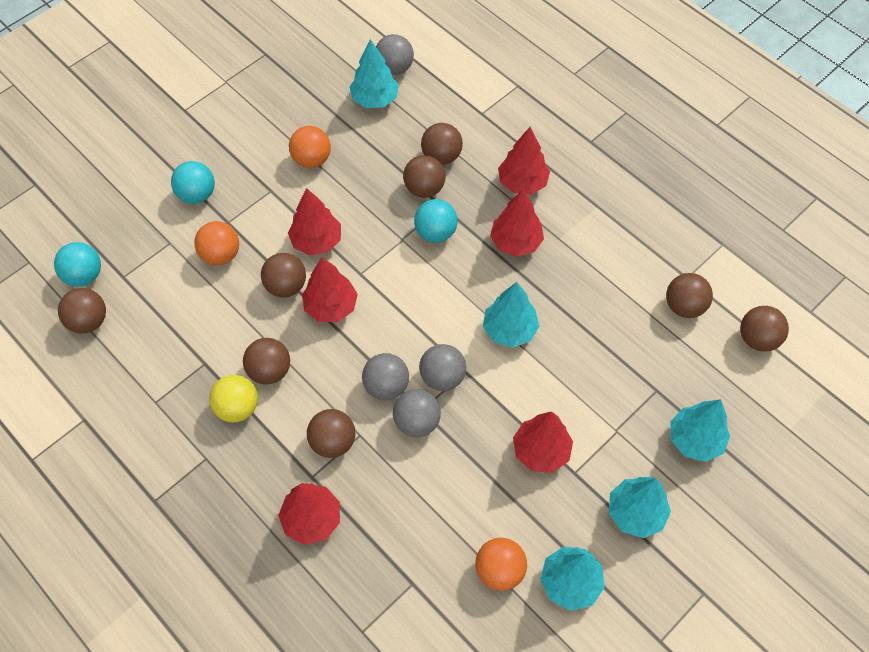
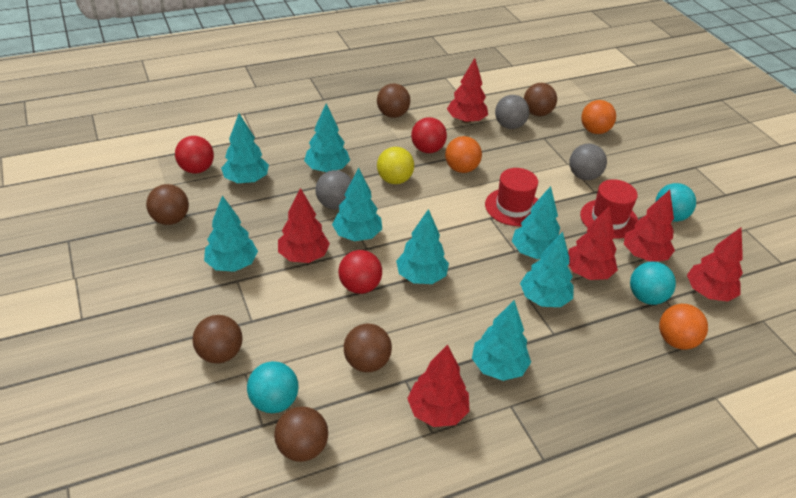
brown ball: 8 -> 6
grey ball: 4 -> 3
red ball: 0 -> 3
red hat: 0 -> 2
turquoise tree: 5 -> 8

